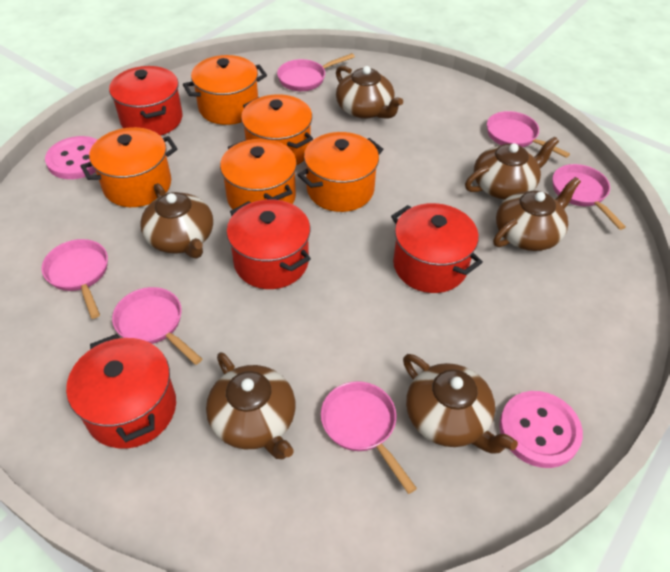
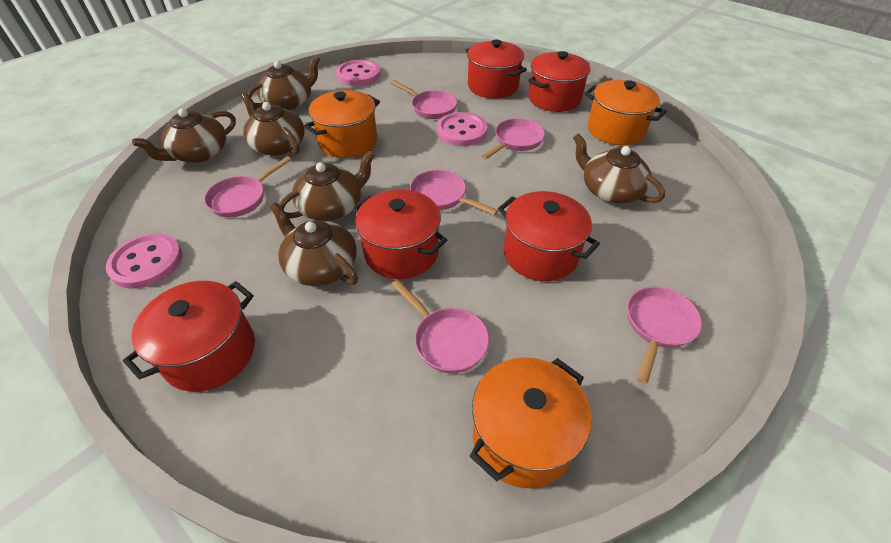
orange pot: 5 -> 3
pink button: 2 -> 3
red pot: 4 -> 5

